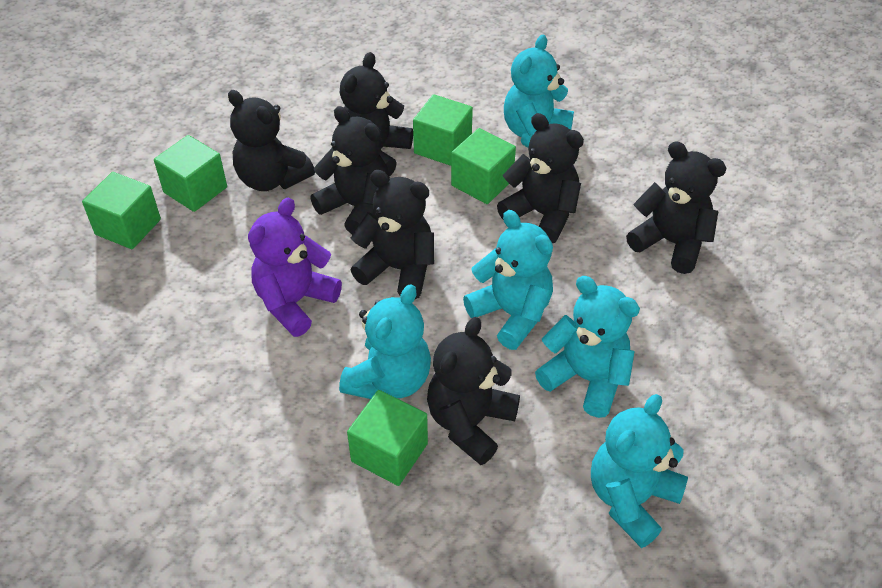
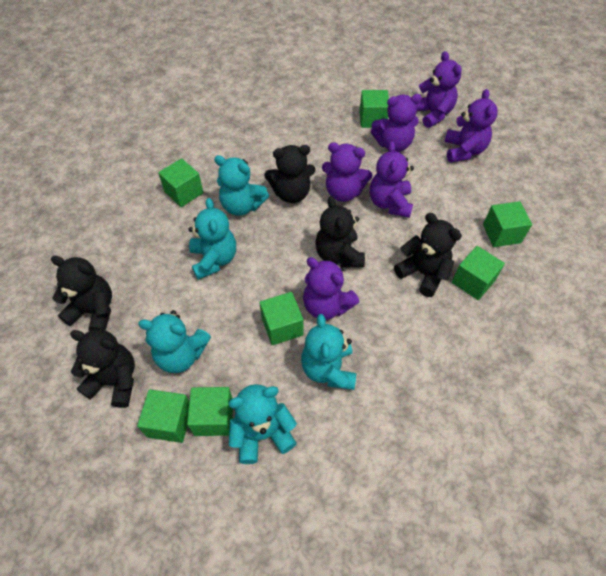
black teddy bear: 7 -> 5
green cube: 5 -> 7
purple teddy bear: 1 -> 6

